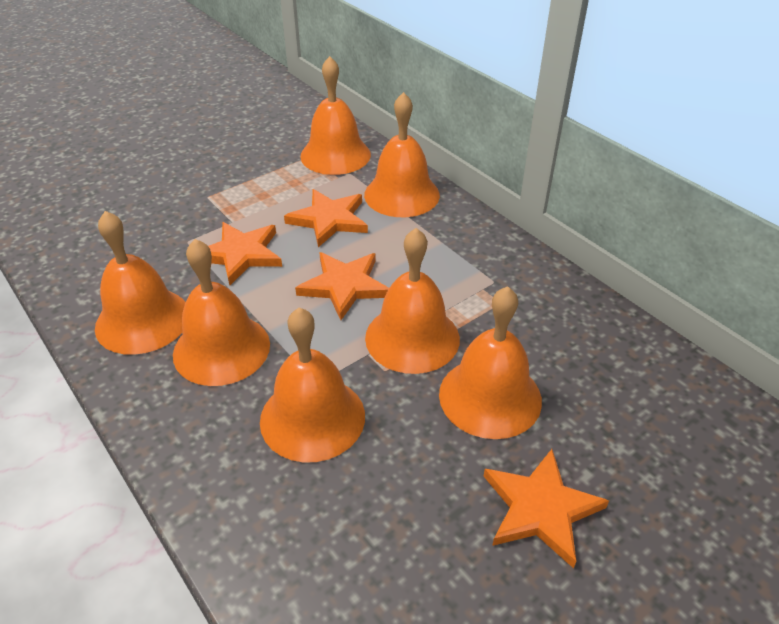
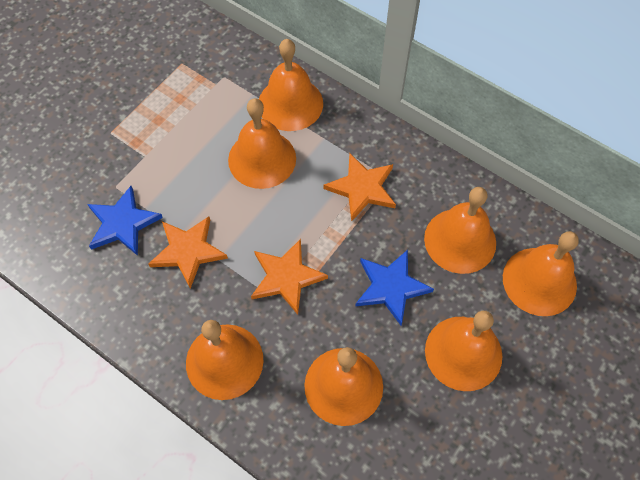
blue star: 0 -> 2
orange star: 4 -> 3

